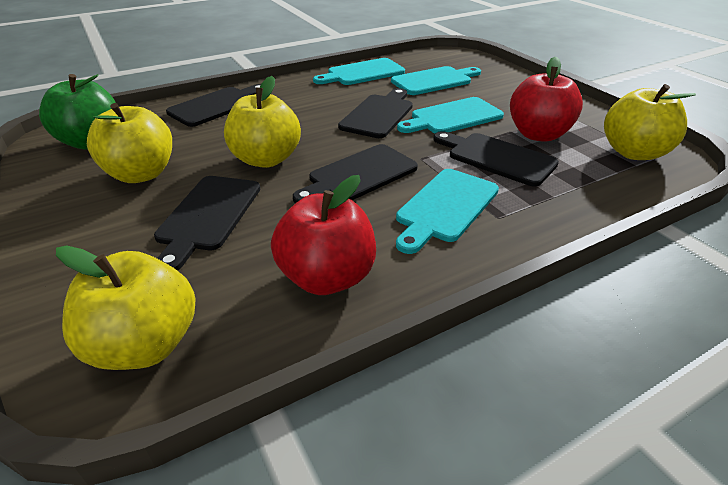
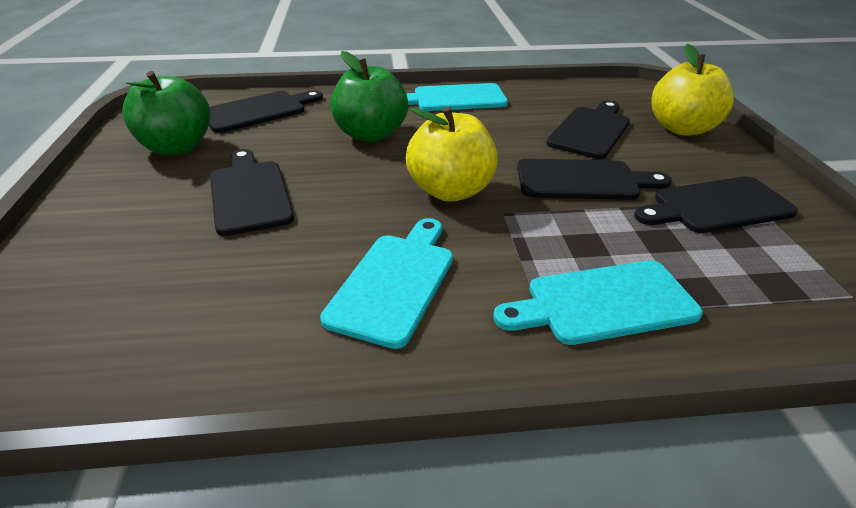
green apple: 1 -> 2
red apple: 2 -> 0
turquoise cutting board: 4 -> 3
yellow apple: 4 -> 2

